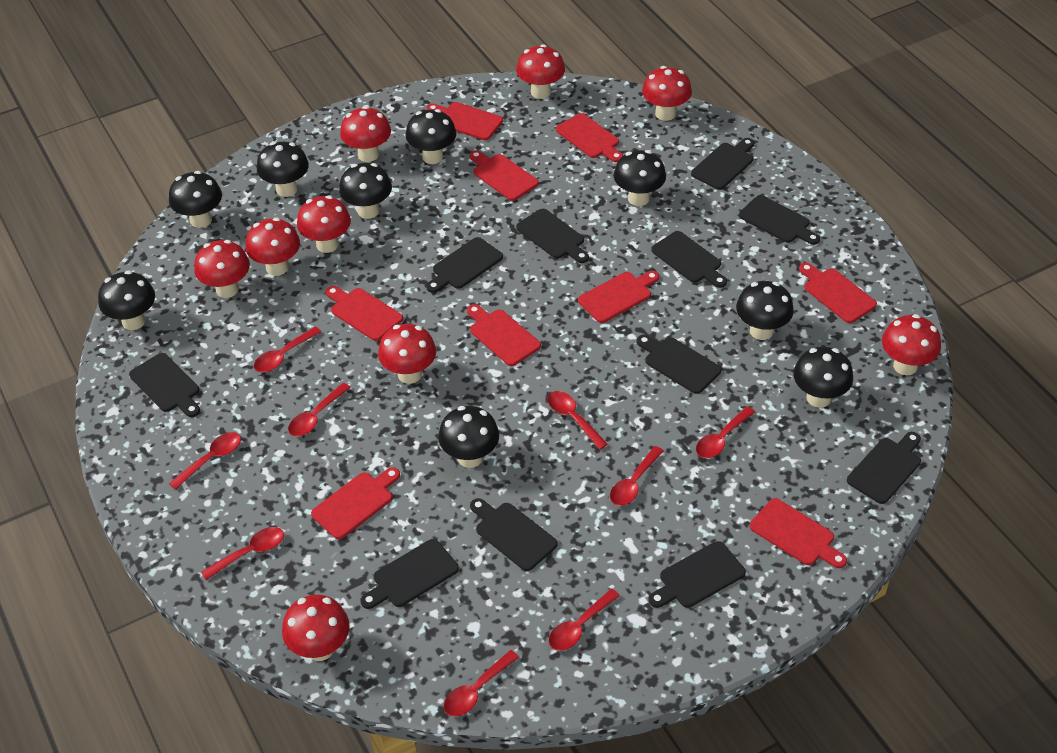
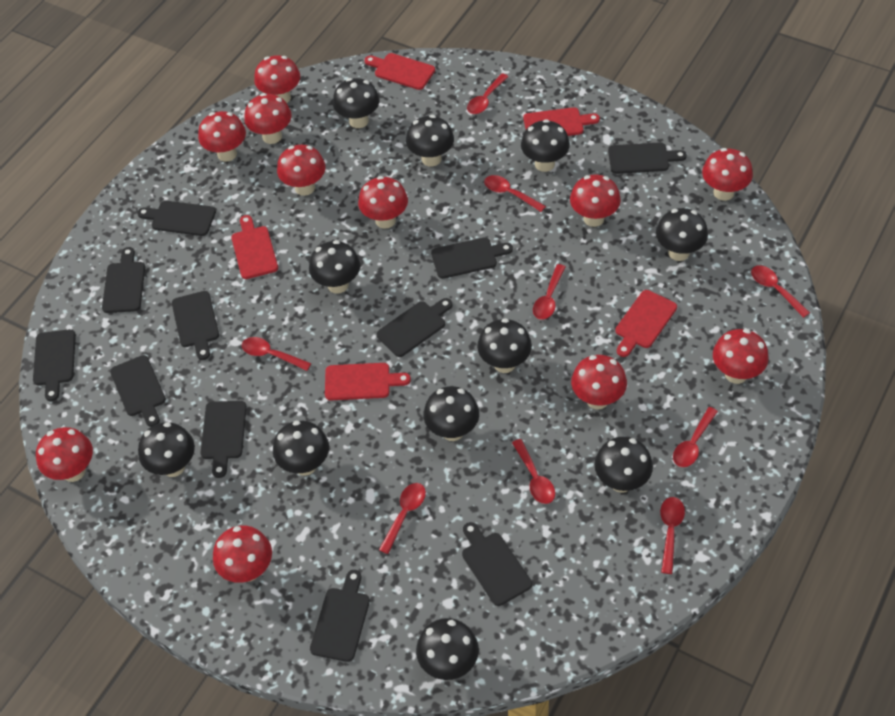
black mushroom: 9 -> 11
red cutting board: 9 -> 5
red mushroom: 9 -> 11

